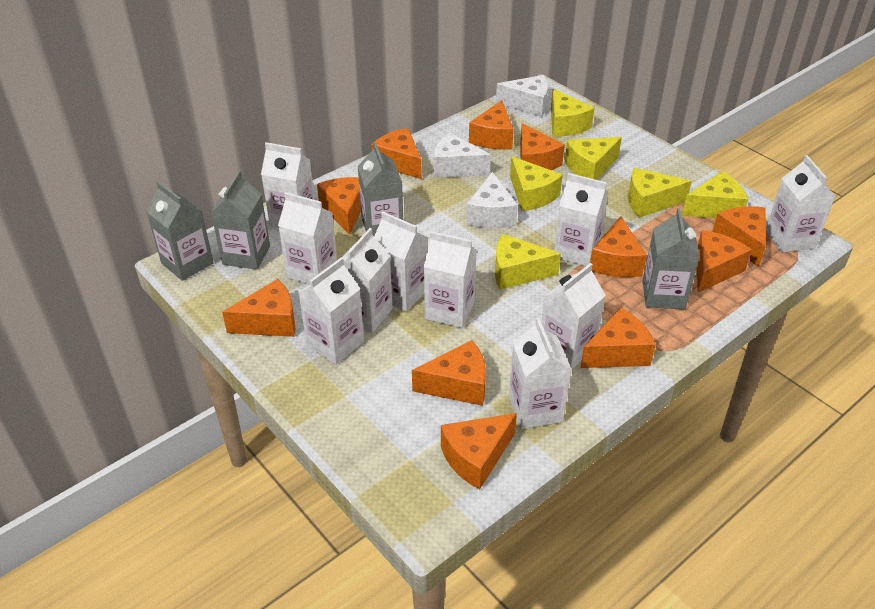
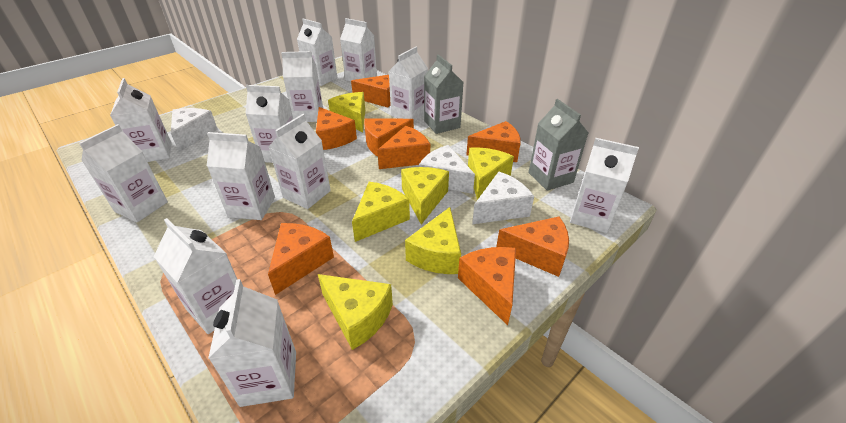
grey carton: 4 -> 2
orange cheese: 11 -> 8
white carton: 10 -> 12

